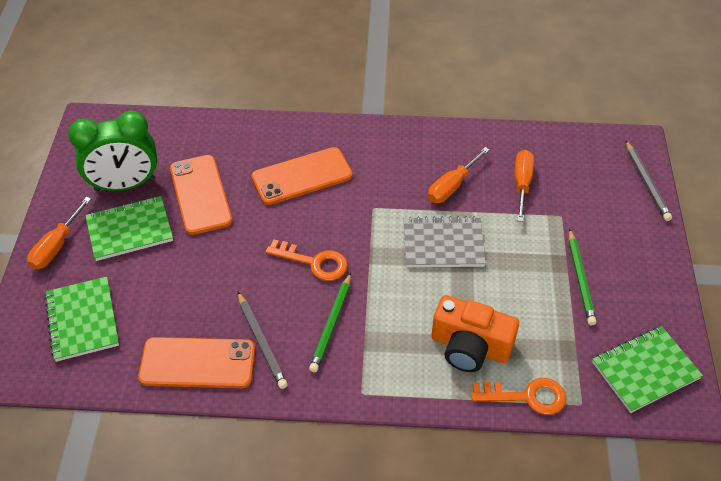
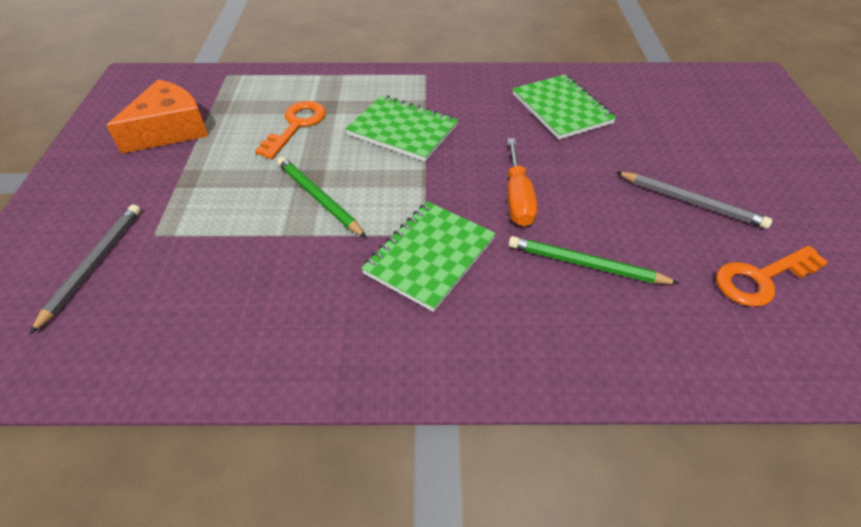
green clock: 1 -> 0
grey notebook: 1 -> 0
orange camera: 1 -> 0
orange cheese: 0 -> 1
orange phone: 3 -> 0
orange screwdriver: 3 -> 1

